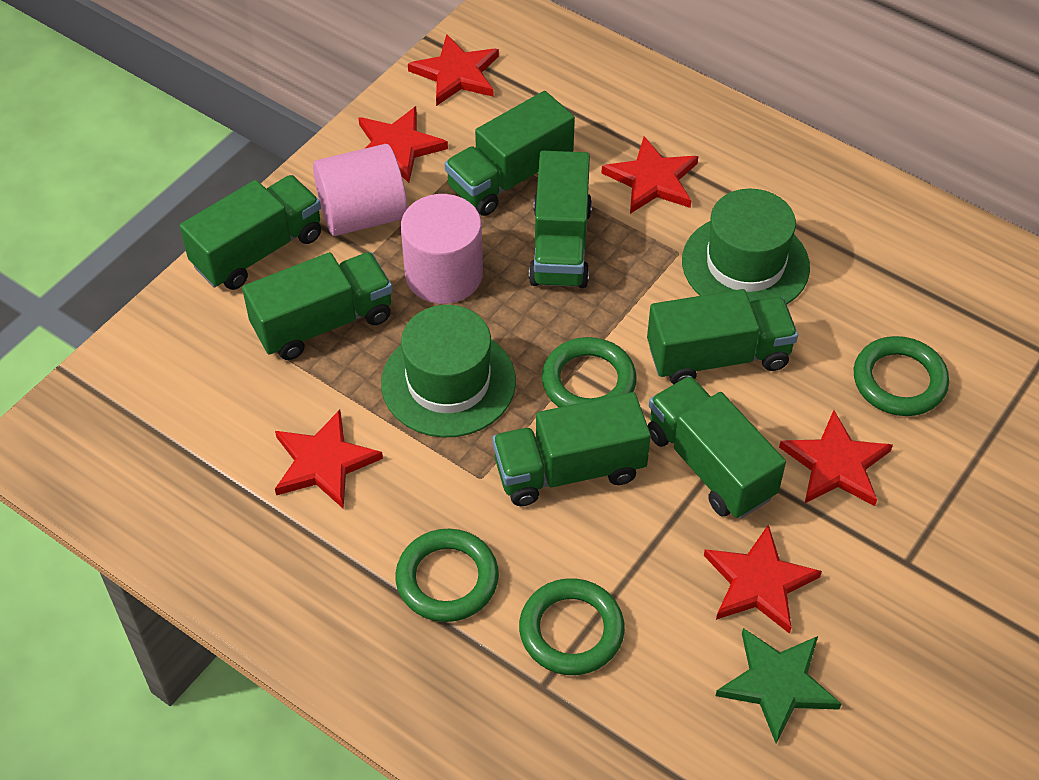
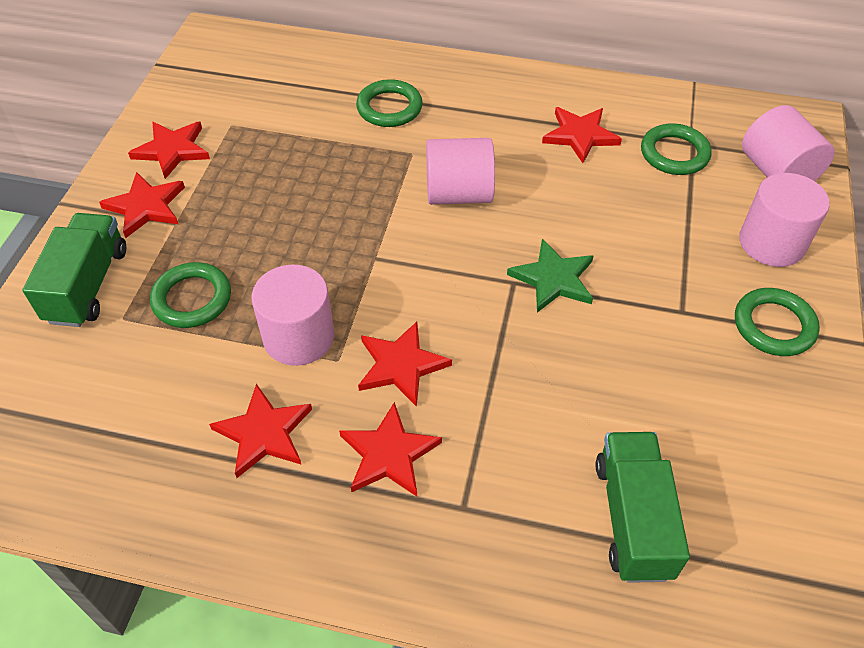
green hat: 2 -> 0
green truck: 7 -> 2
pink cylinder: 2 -> 4

